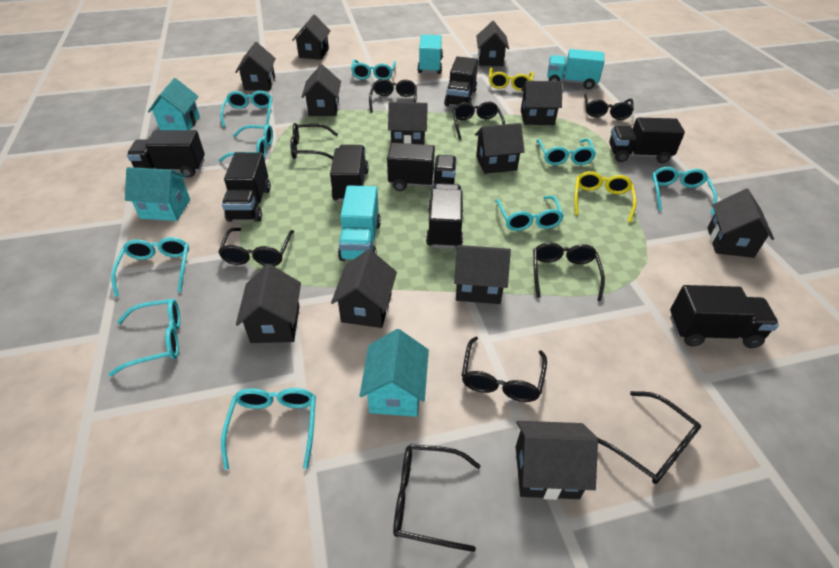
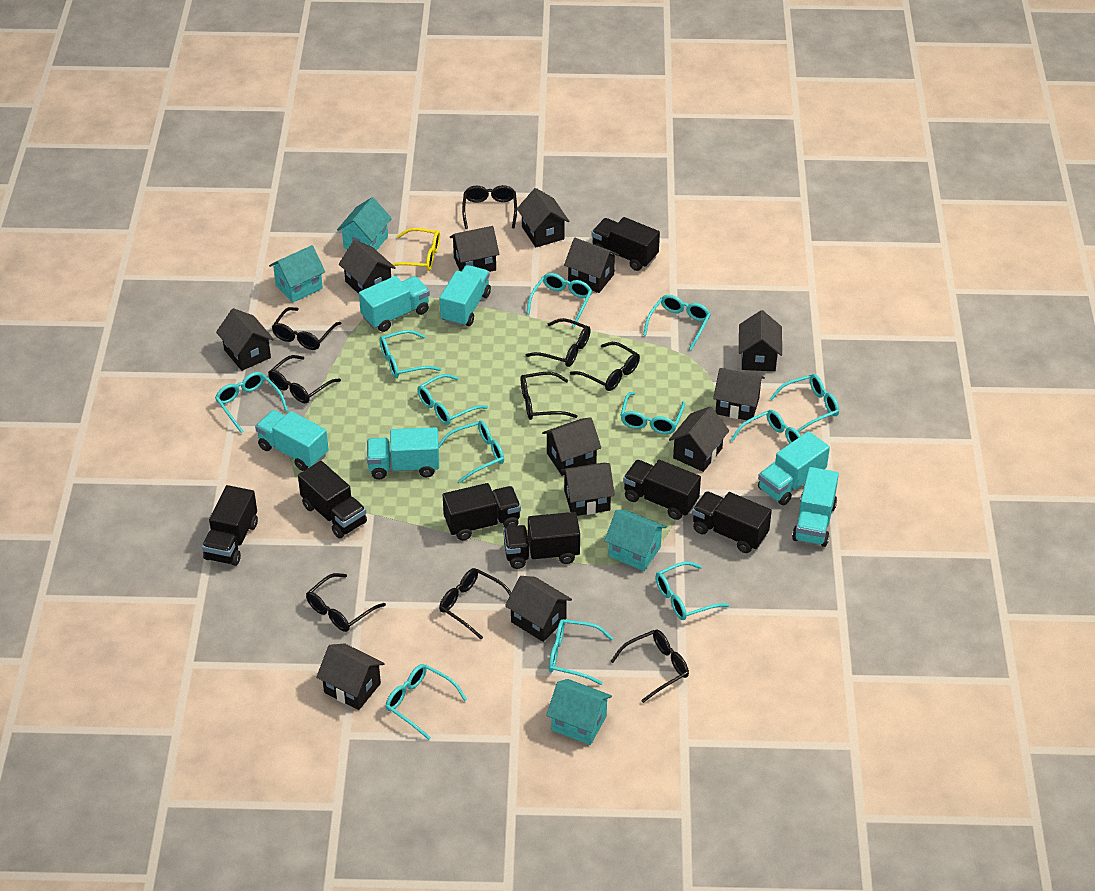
black truck: 8 -> 7
turquoise glasses: 9 -> 12
turquoise house: 3 -> 4
turquoise truck: 3 -> 6
yellow glasses: 2 -> 1

